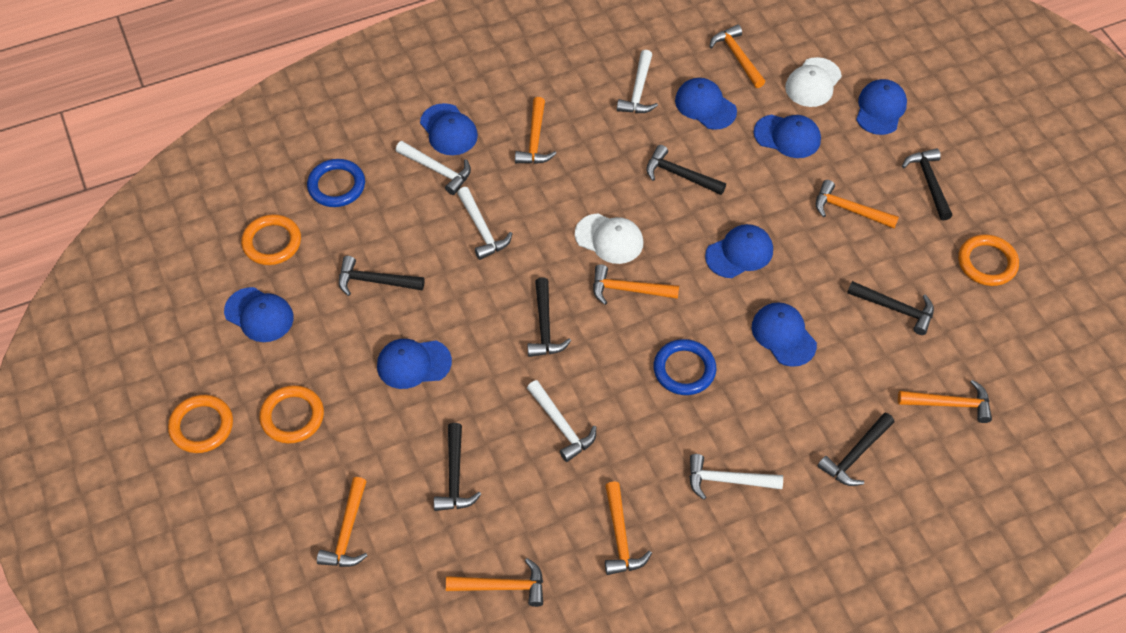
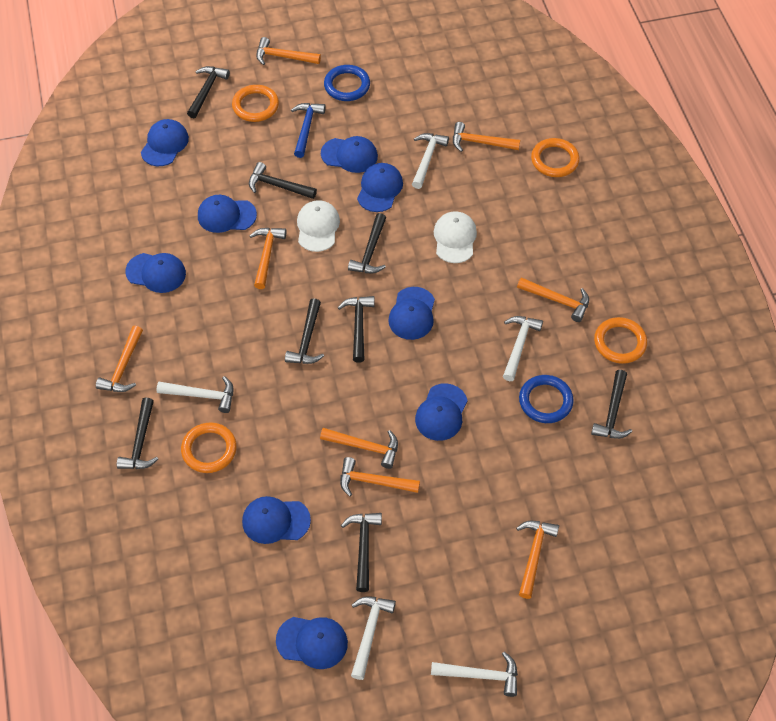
black hammer: 7 -> 8
blue cap: 8 -> 9
blue hammer: 0 -> 1

